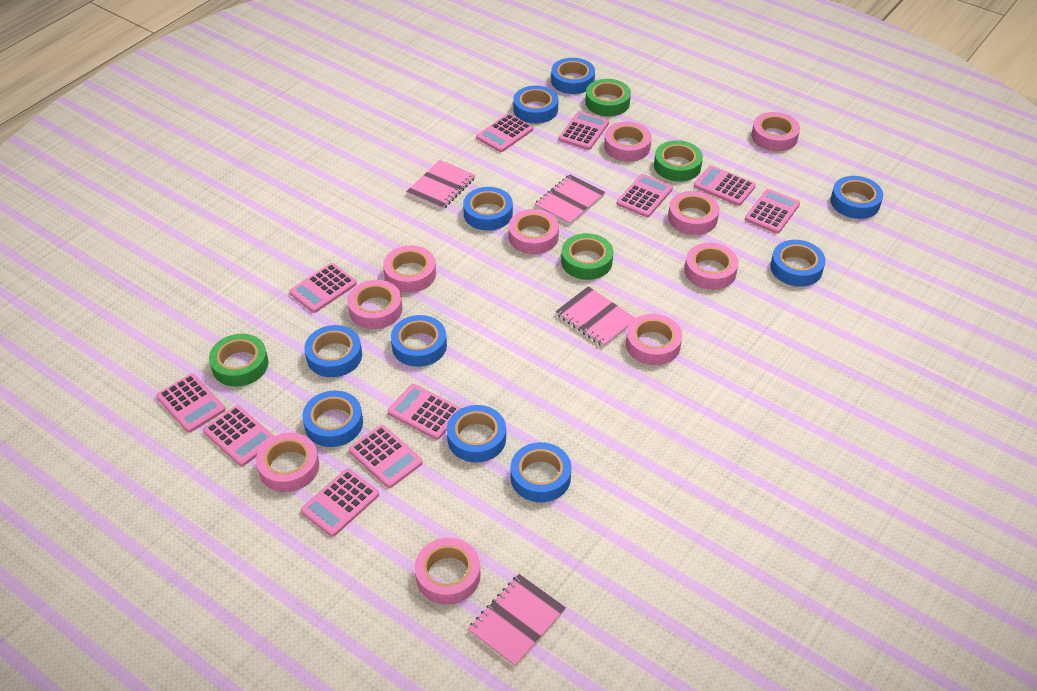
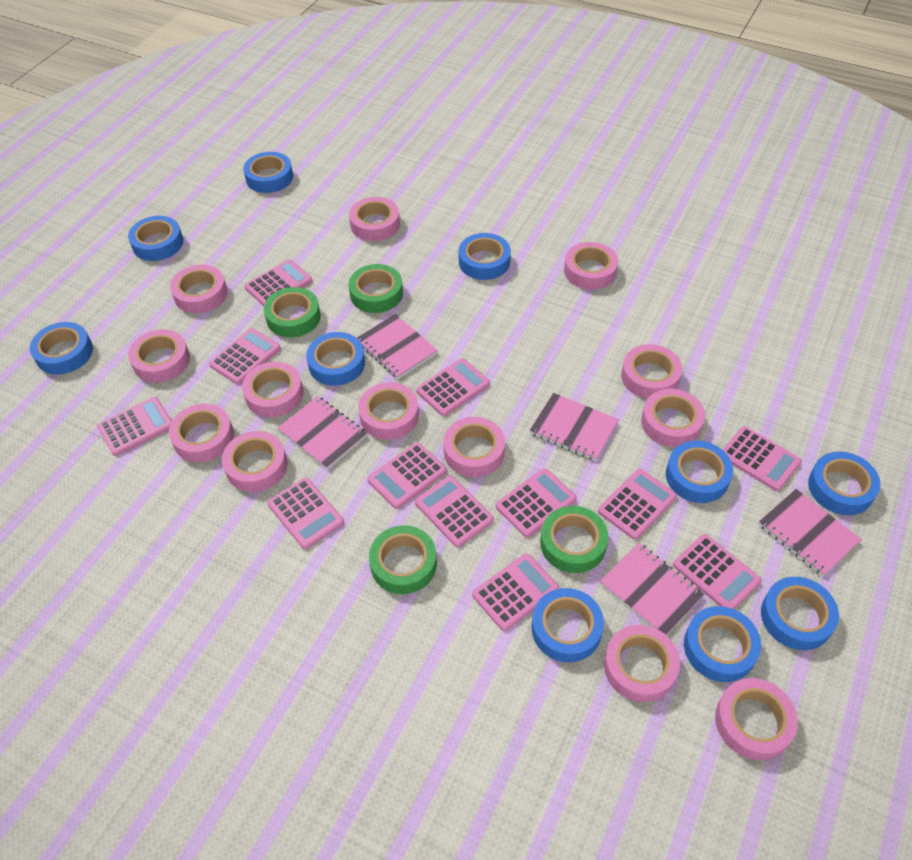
pink calculator: 11 -> 12
pink notebook: 4 -> 5
pink tape: 10 -> 13

